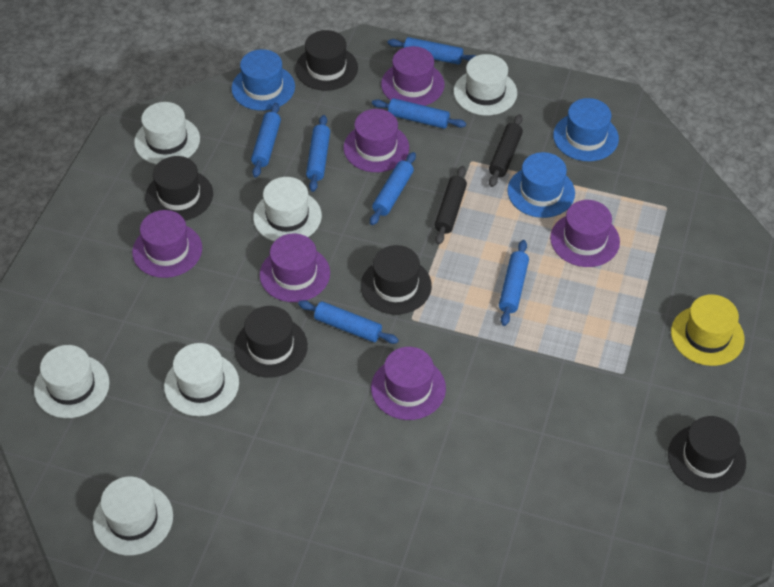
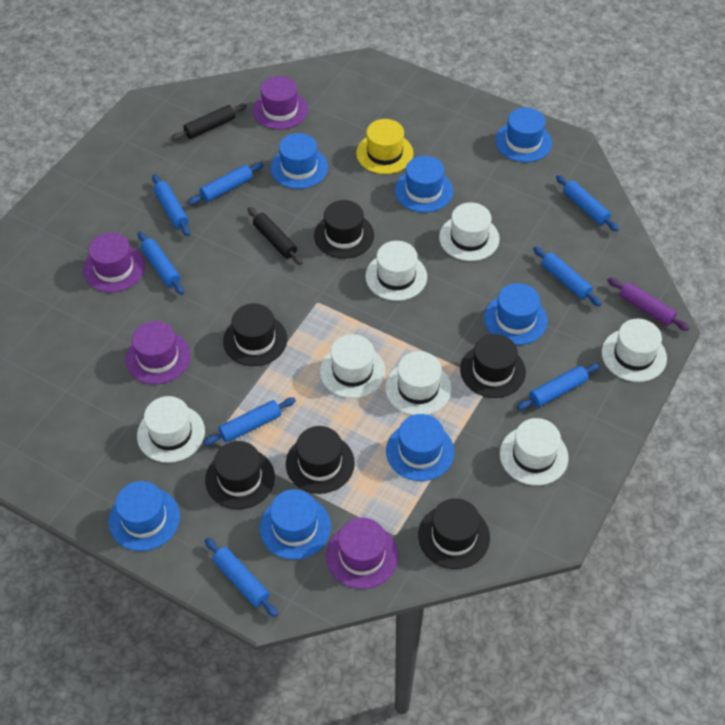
black hat: 5 -> 6
blue hat: 3 -> 7
blue rolling pin: 7 -> 8
purple hat: 6 -> 4
purple rolling pin: 0 -> 1
white hat: 6 -> 7

